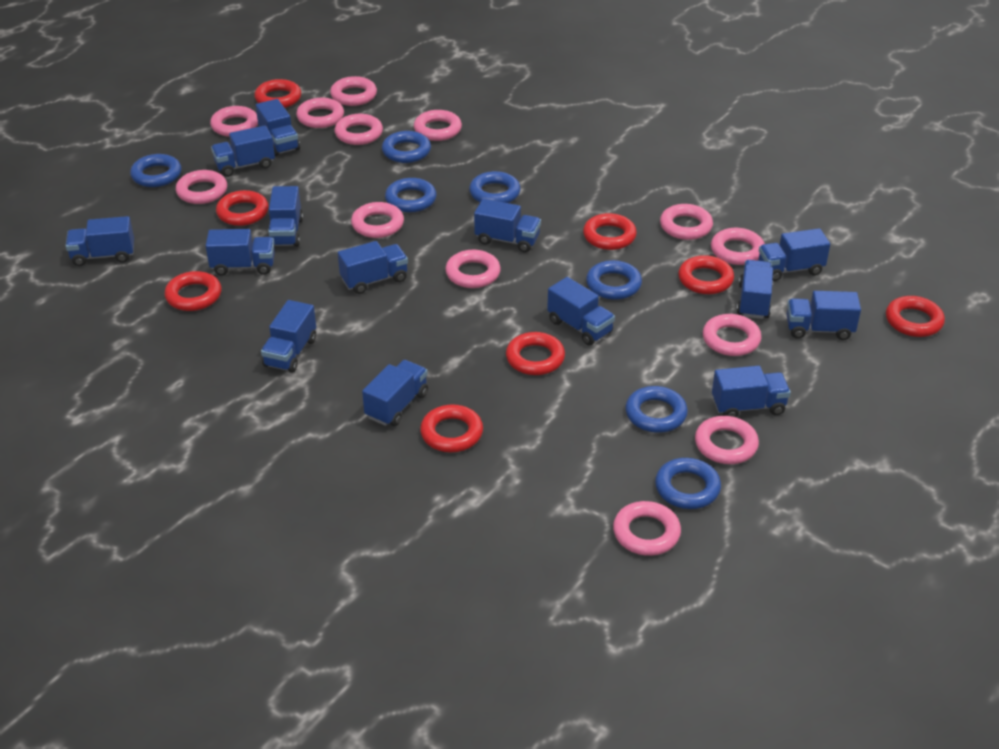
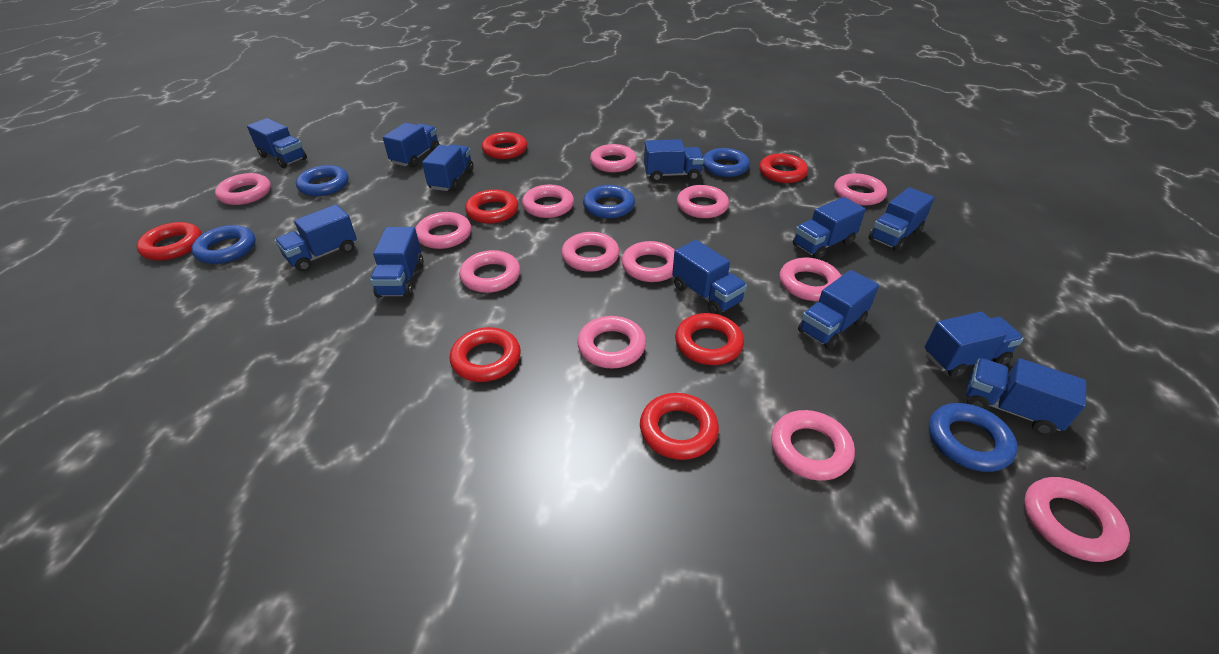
blue ring: 7 -> 5
blue truck: 14 -> 12
red ring: 8 -> 7

